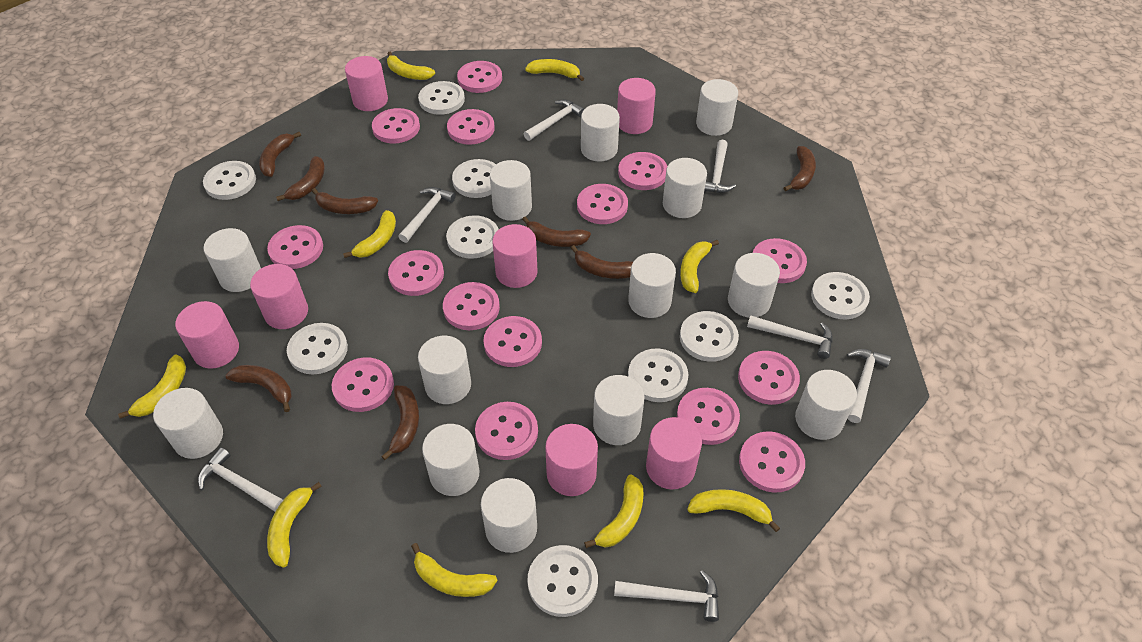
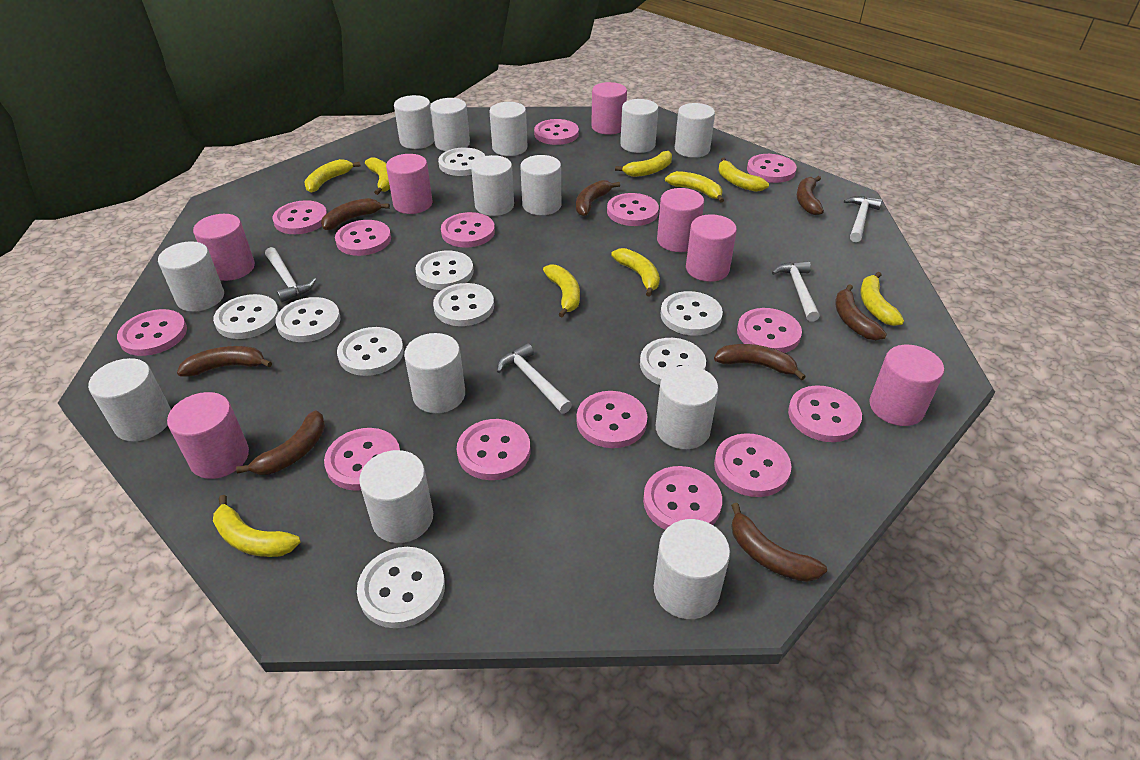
pink button: 15 -> 14
white hammer: 7 -> 4

